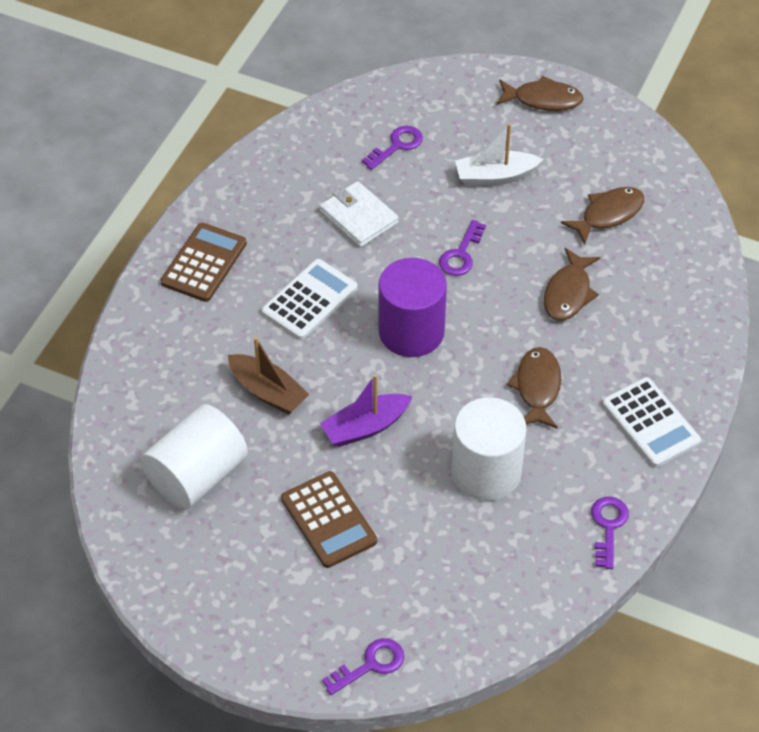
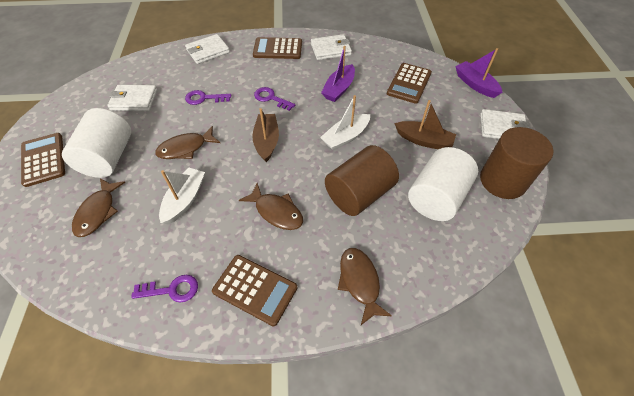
brown boat: 1 -> 2
brown calculator: 2 -> 4
brown cylinder: 0 -> 2
purple boat: 1 -> 2
purple cylinder: 1 -> 0
purple key: 4 -> 3
white boat: 1 -> 2
white calculator: 2 -> 0
white wallet: 1 -> 4

